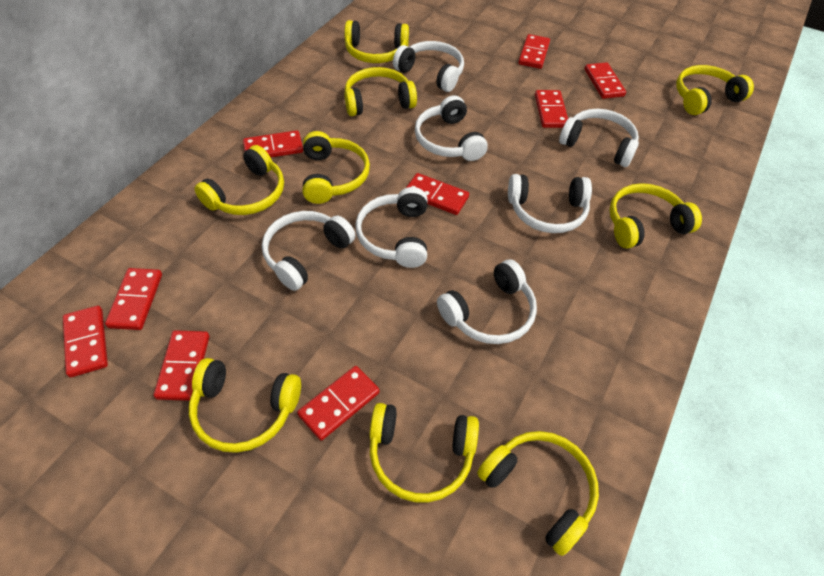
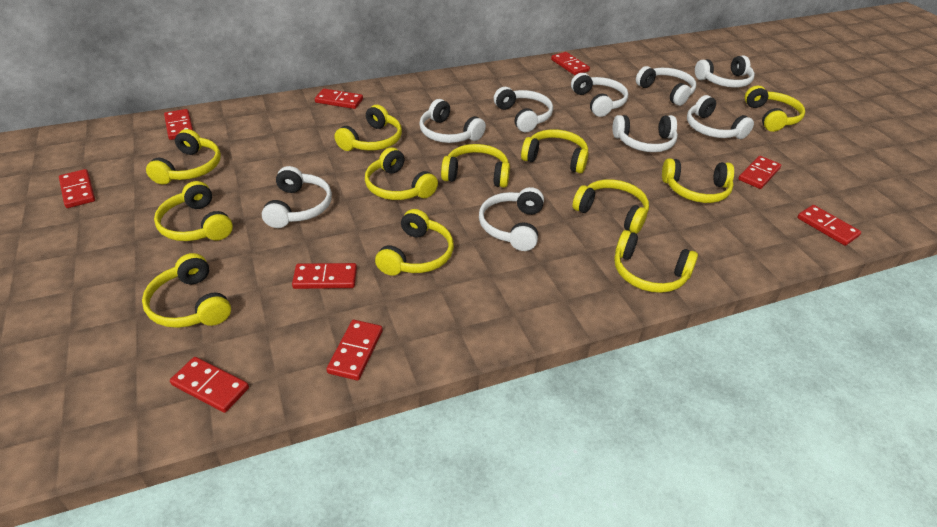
white headphones: 7 -> 9
yellow headphones: 9 -> 12

